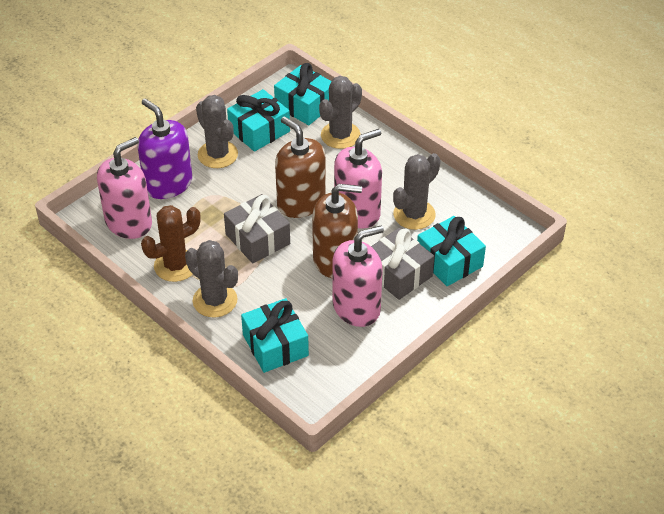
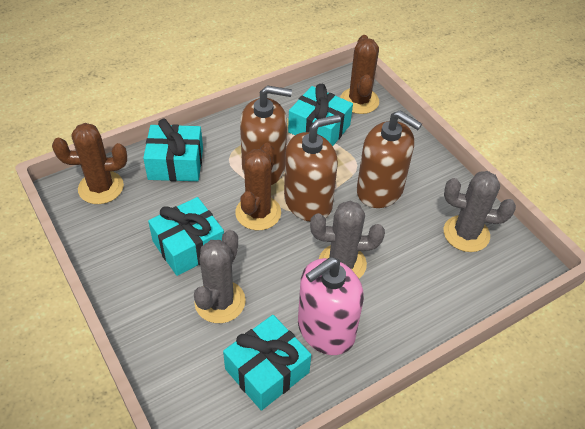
brown cactus: 1 -> 3
brown soap dispenser: 2 -> 3
grey cactus: 4 -> 3
grey gift: 2 -> 0
pink soap dispenser: 3 -> 1
purple soap dispenser: 1 -> 0

